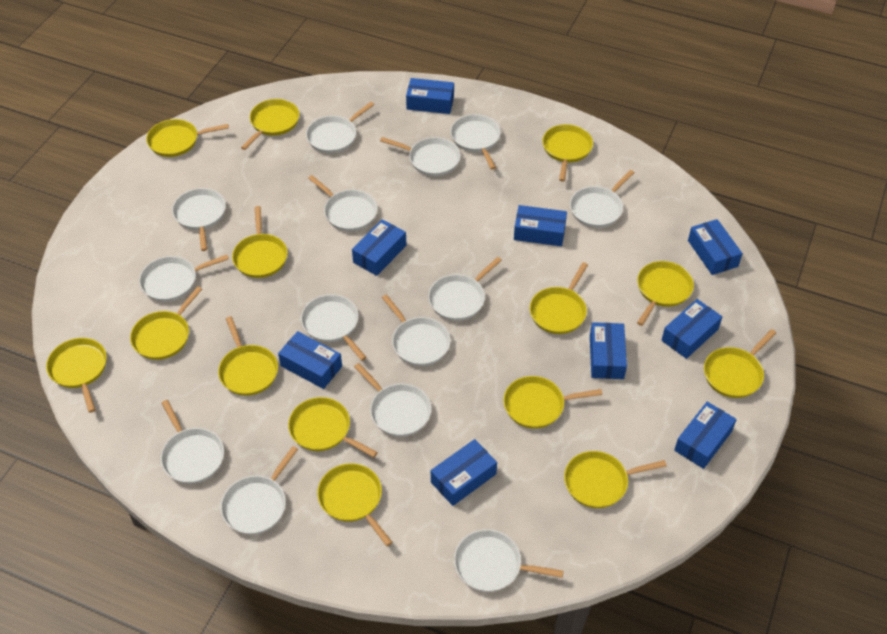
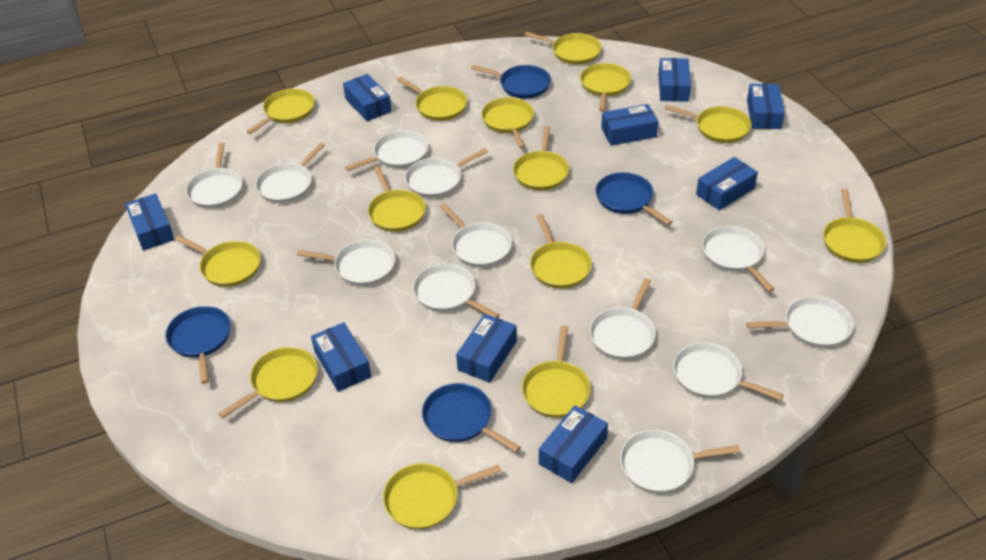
blue pan: 0 -> 4
white pan: 14 -> 12

